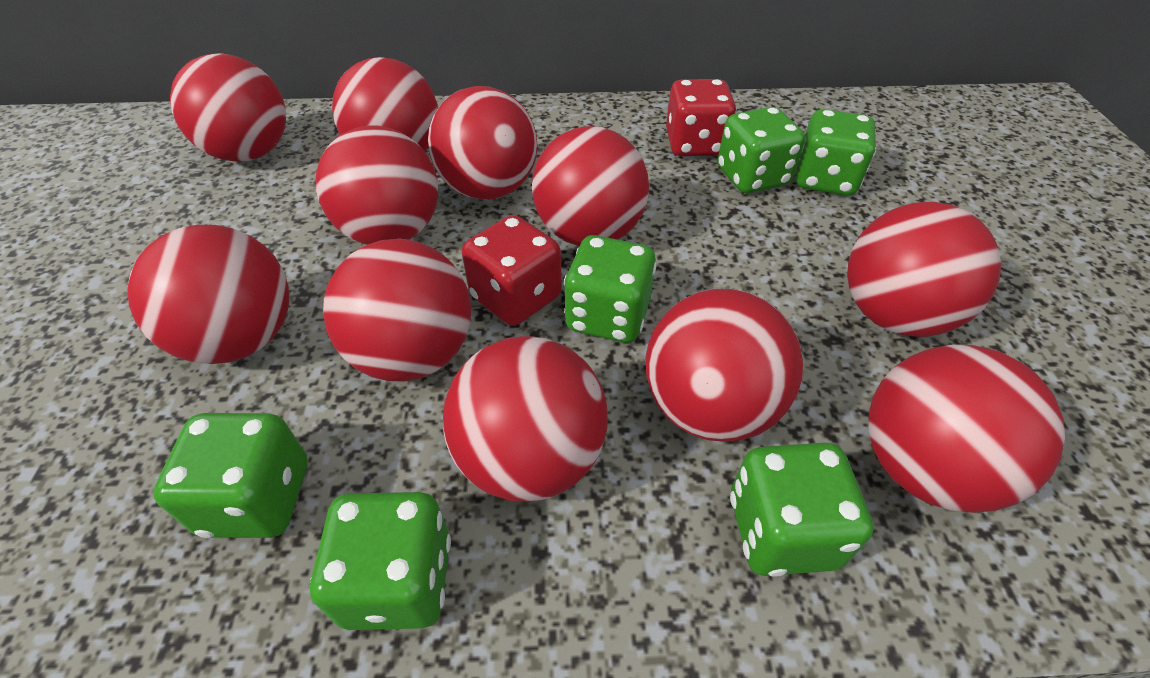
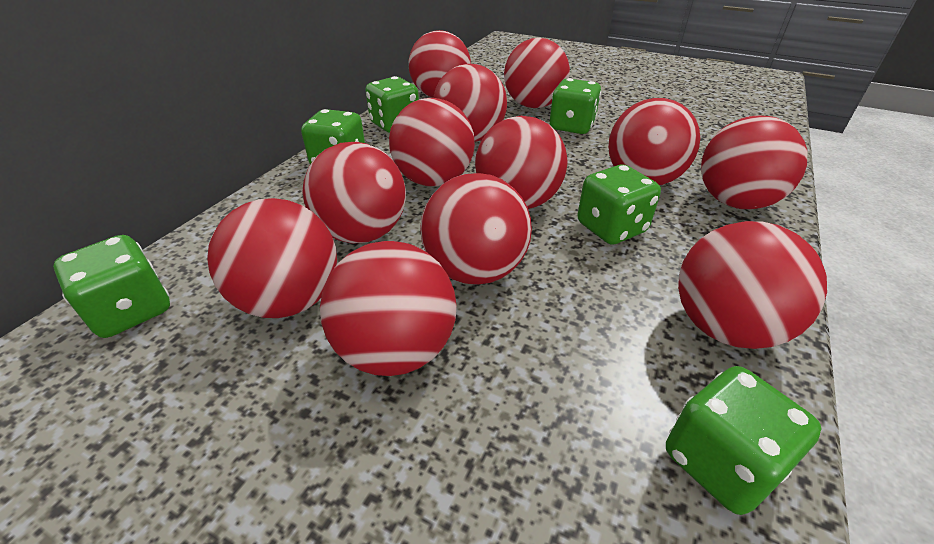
red ball: 11 -> 12
red dice: 2 -> 0

